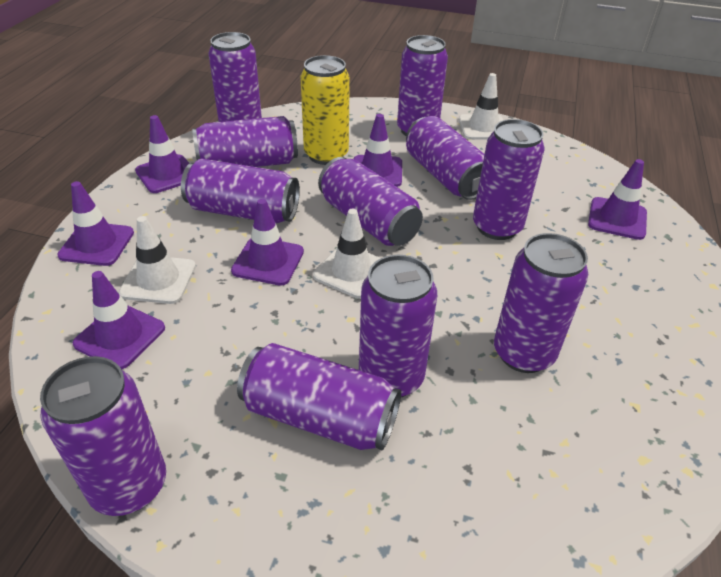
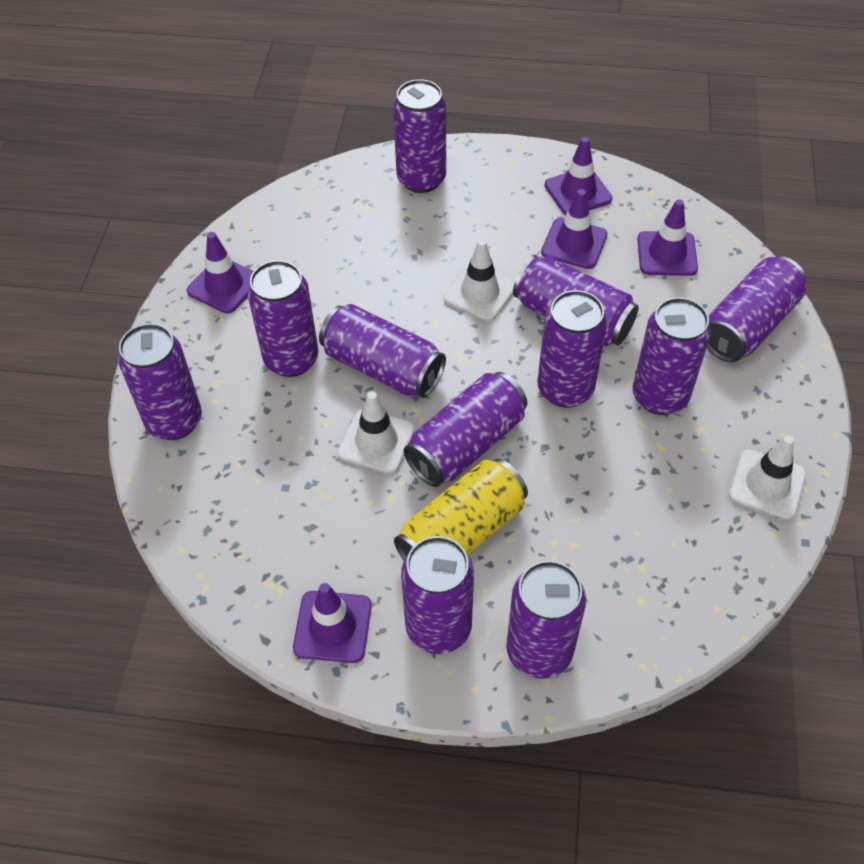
purple traffic cone: 6 -> 5

